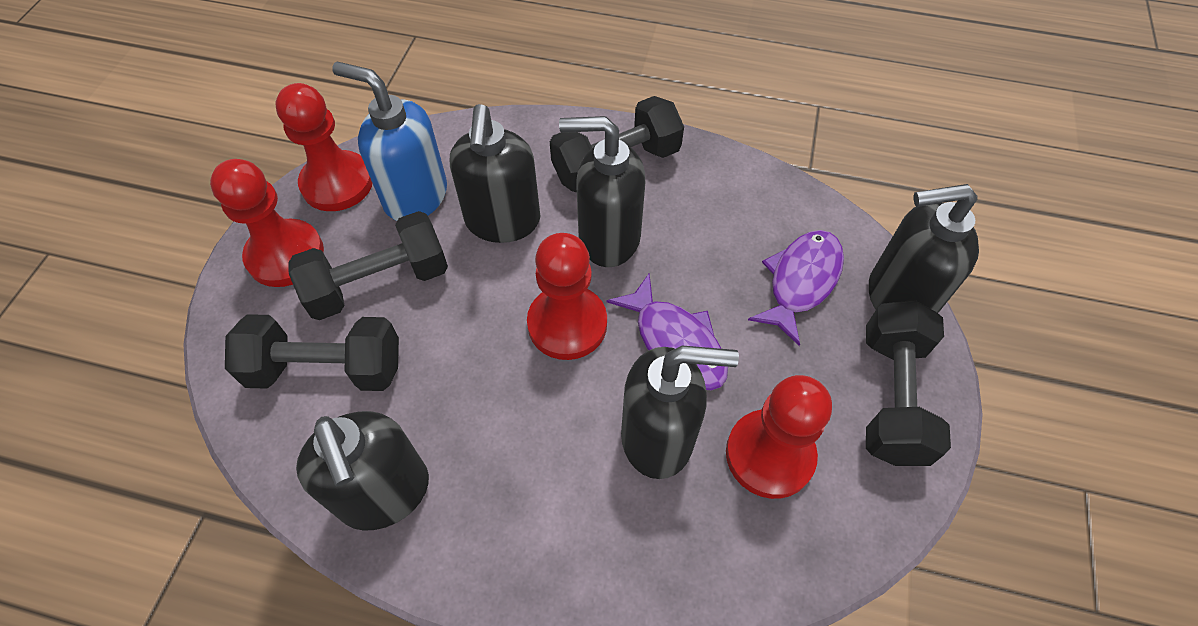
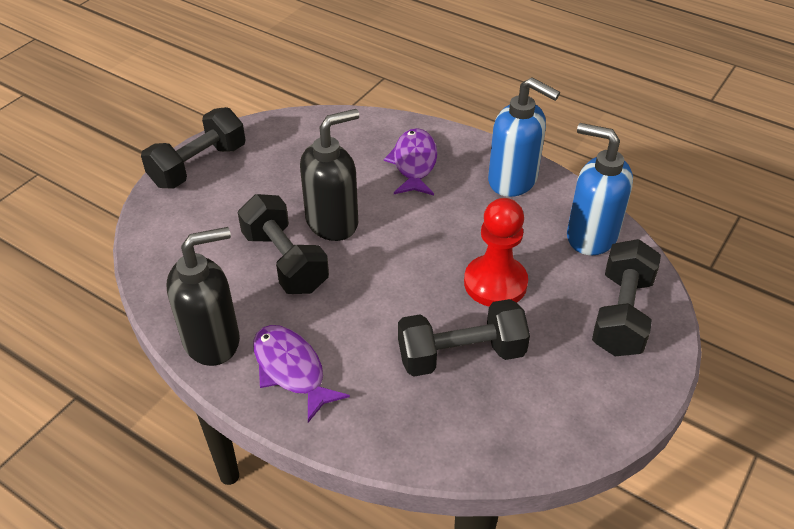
black soap dispenser: 5 -> 2
blue soap dispenser: 1 -> 2
red pawn: 4 -> 1

